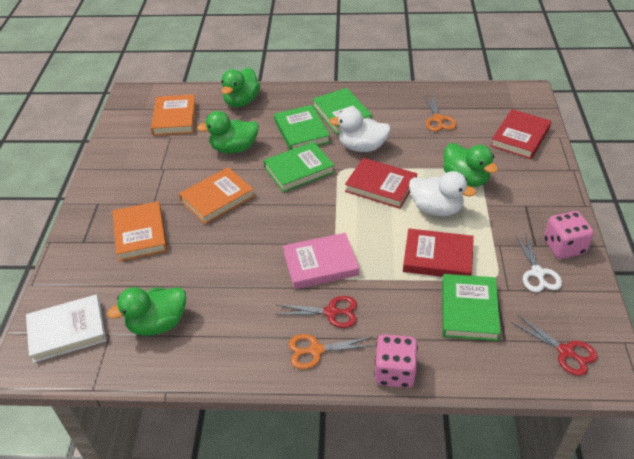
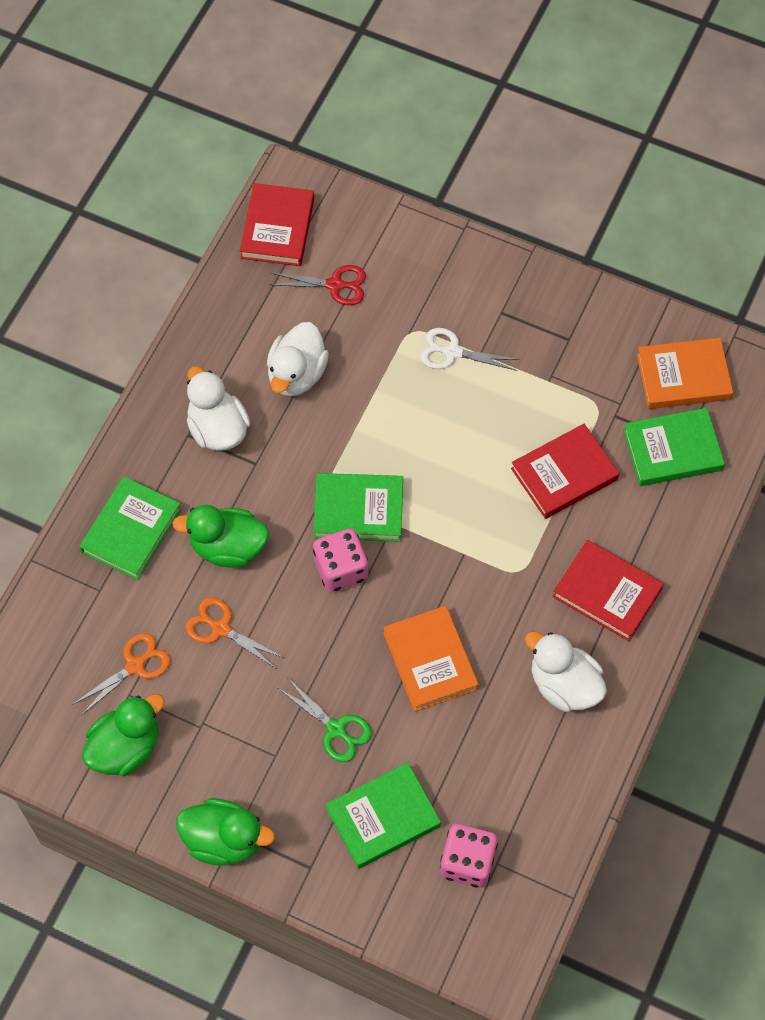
green duck: 4 -> 3
green scissors: 0 -> 1
orange book: 3 -> 2
pink book: 1 -> 0
red scissors: 2 -> 1
white book: 1 -> 0
white duck: 2 -> 3

